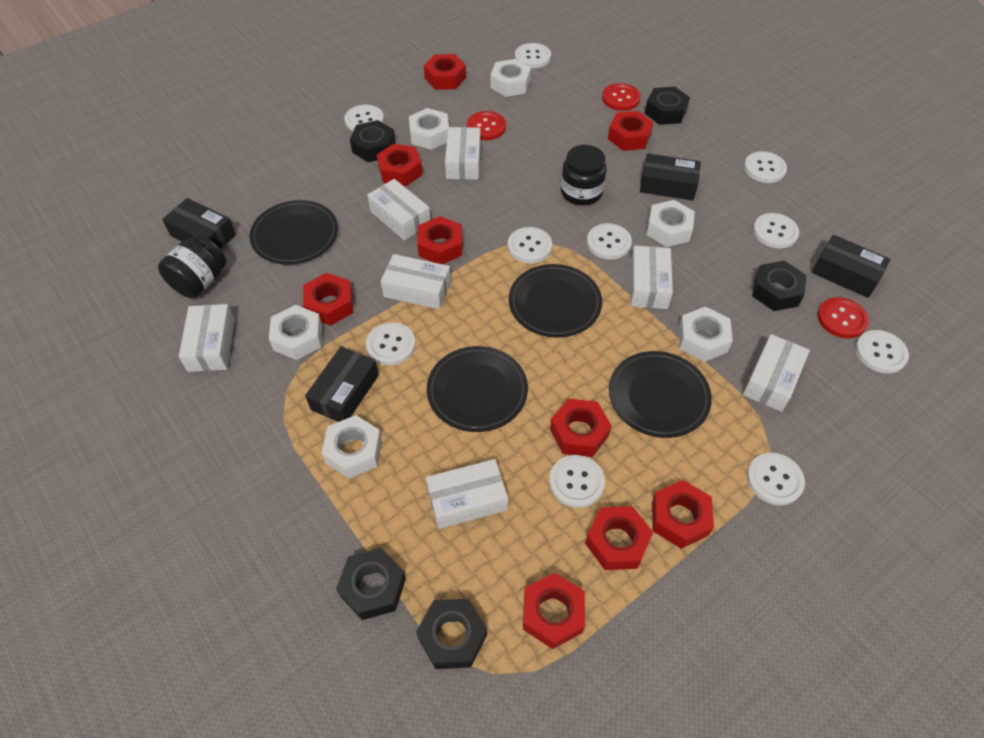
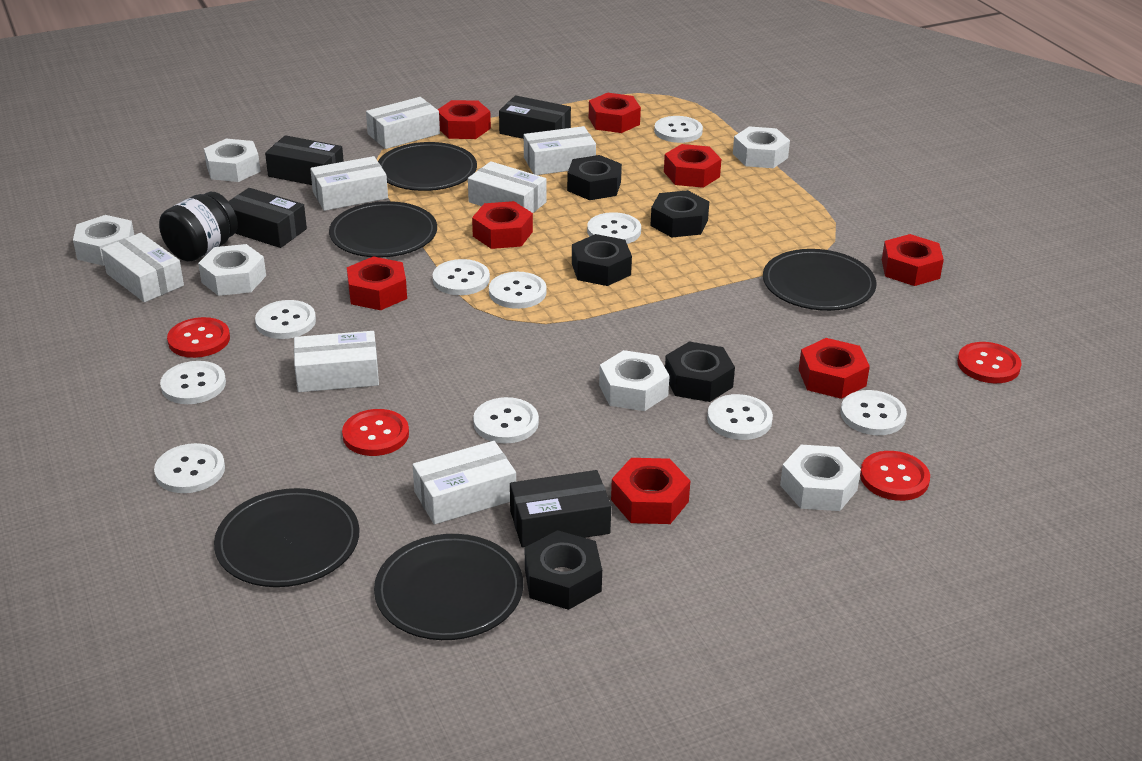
black jar: 2 -> 1
black plate: 4 -> 5
red button: 3 -> 4
red nut: 9 -> 8

